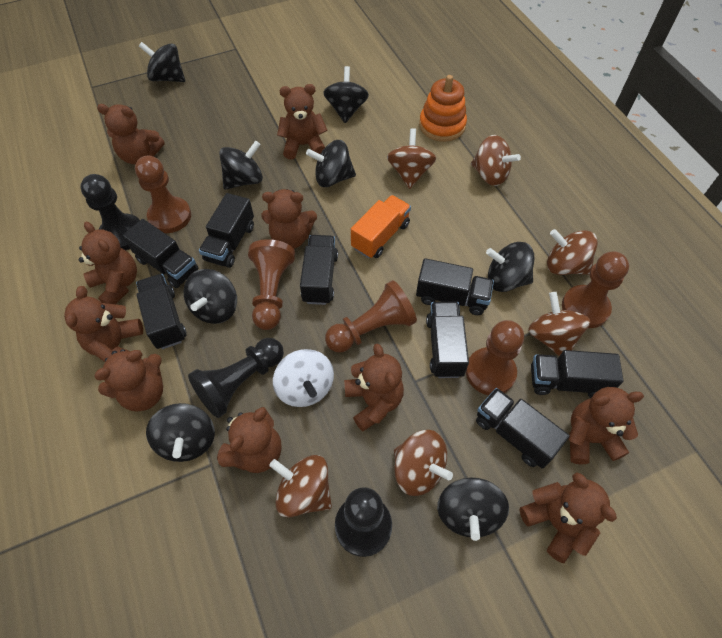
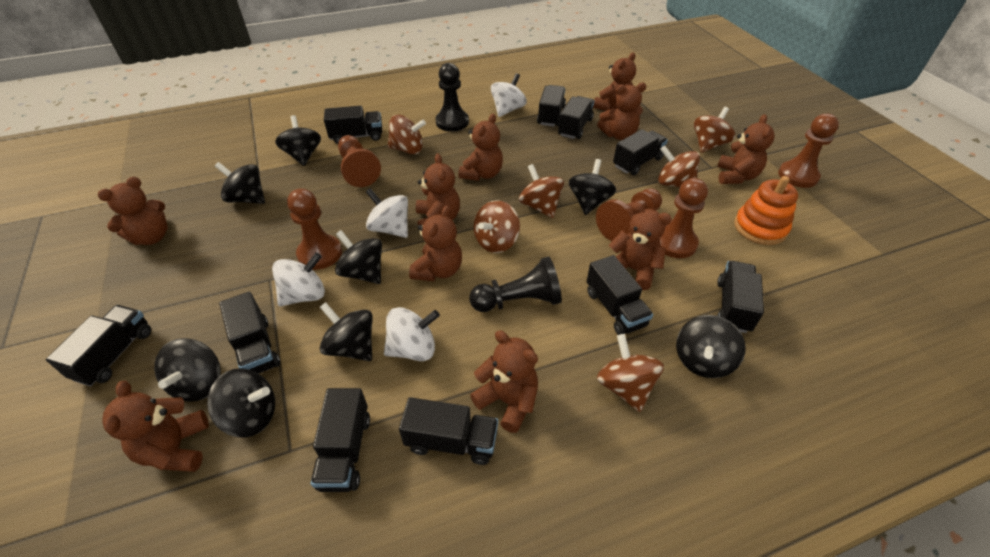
black pawn: 3 -> 2
black truck: 8 -> 10
orange truck: 1 -> 0
white spinning top: 1 -> 4

